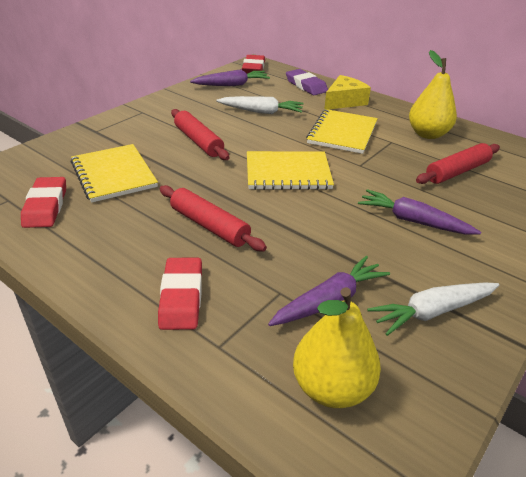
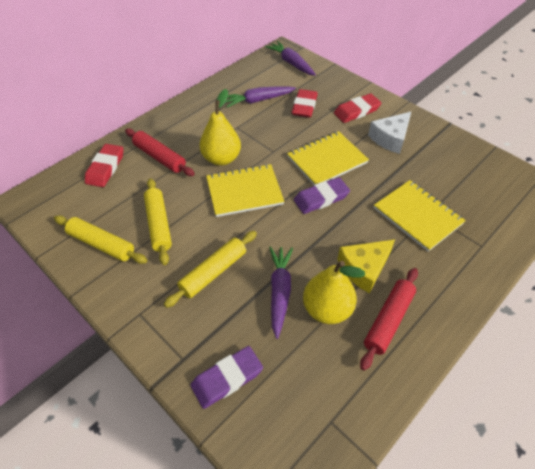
purple eraser: 1 -> 2
red rolling pin: 3 -> 2
white carrot: 2 -> 0
white cheese: 0 -> 1
yellow rolling pin: 0 -> 3

